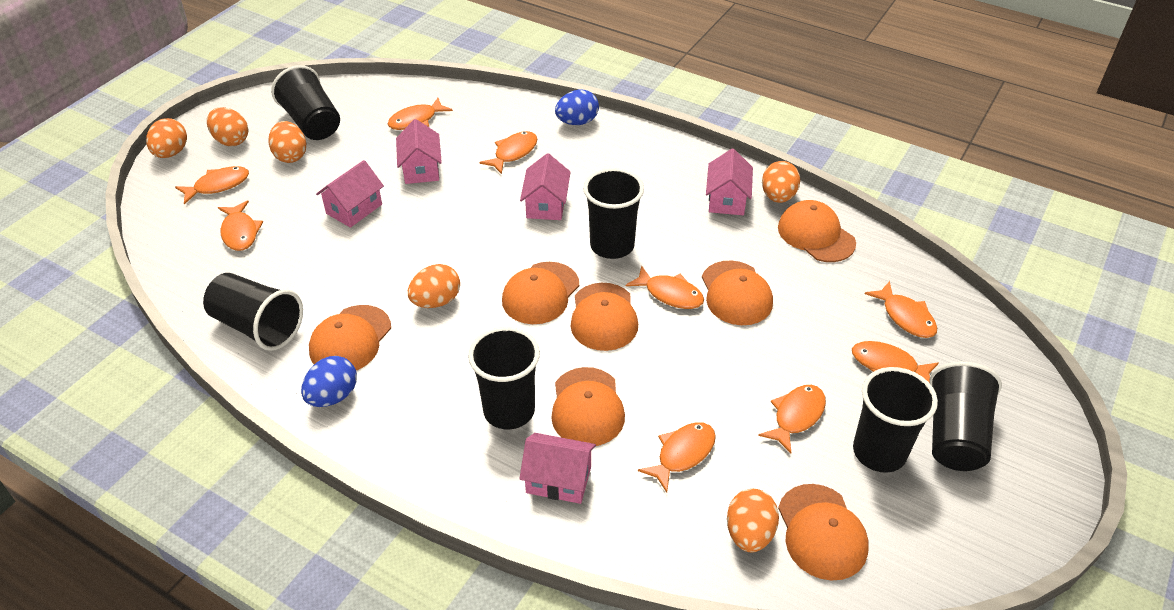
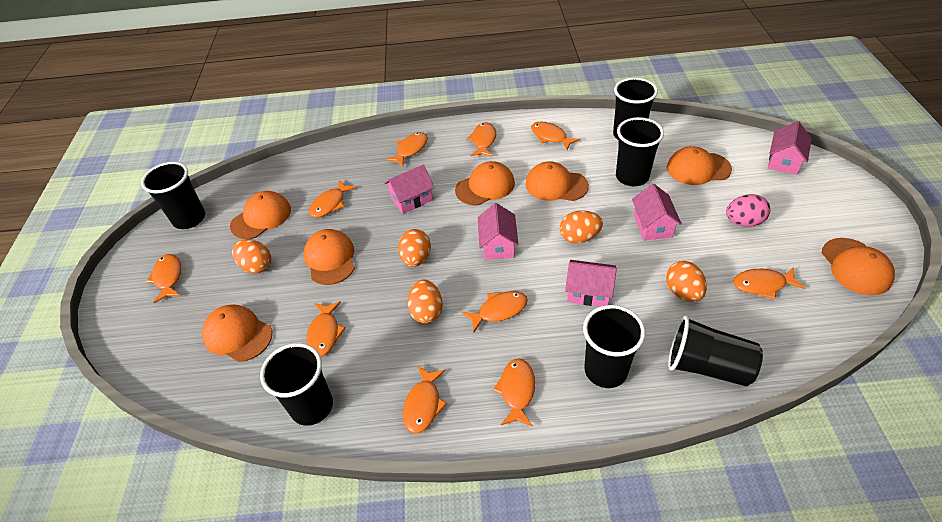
blue egg: 2 -> 0
orange egg: 6 -> 5
orange fish: 9 -> 10
pink egg: 0 -> 1

